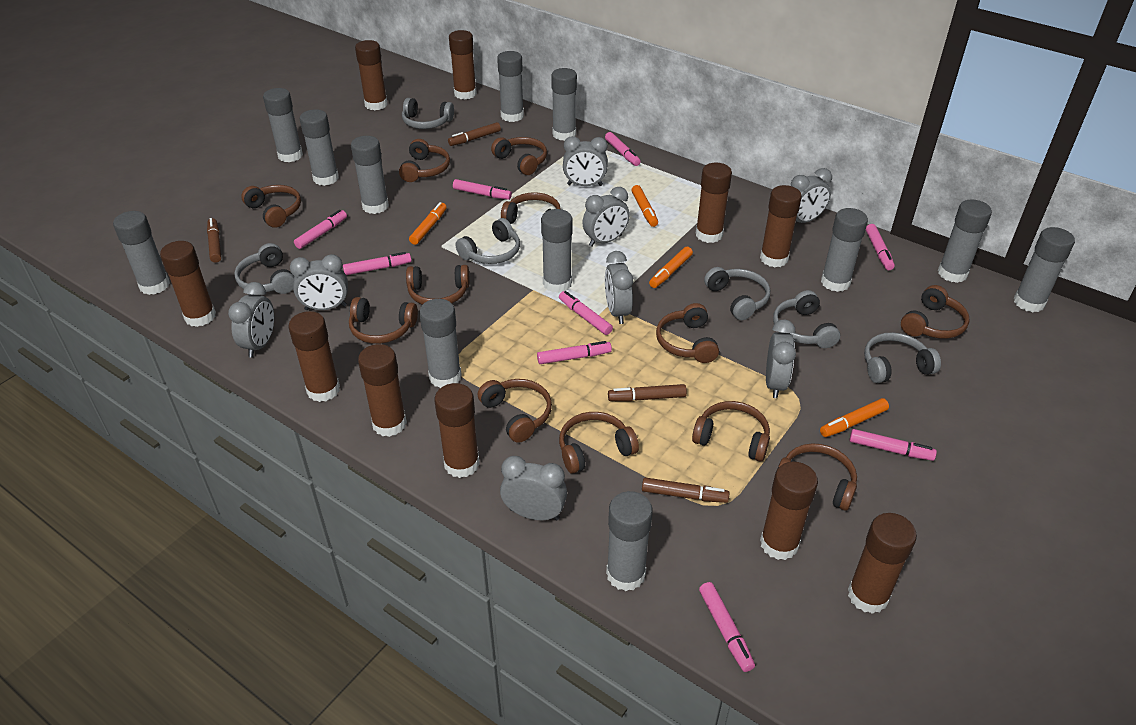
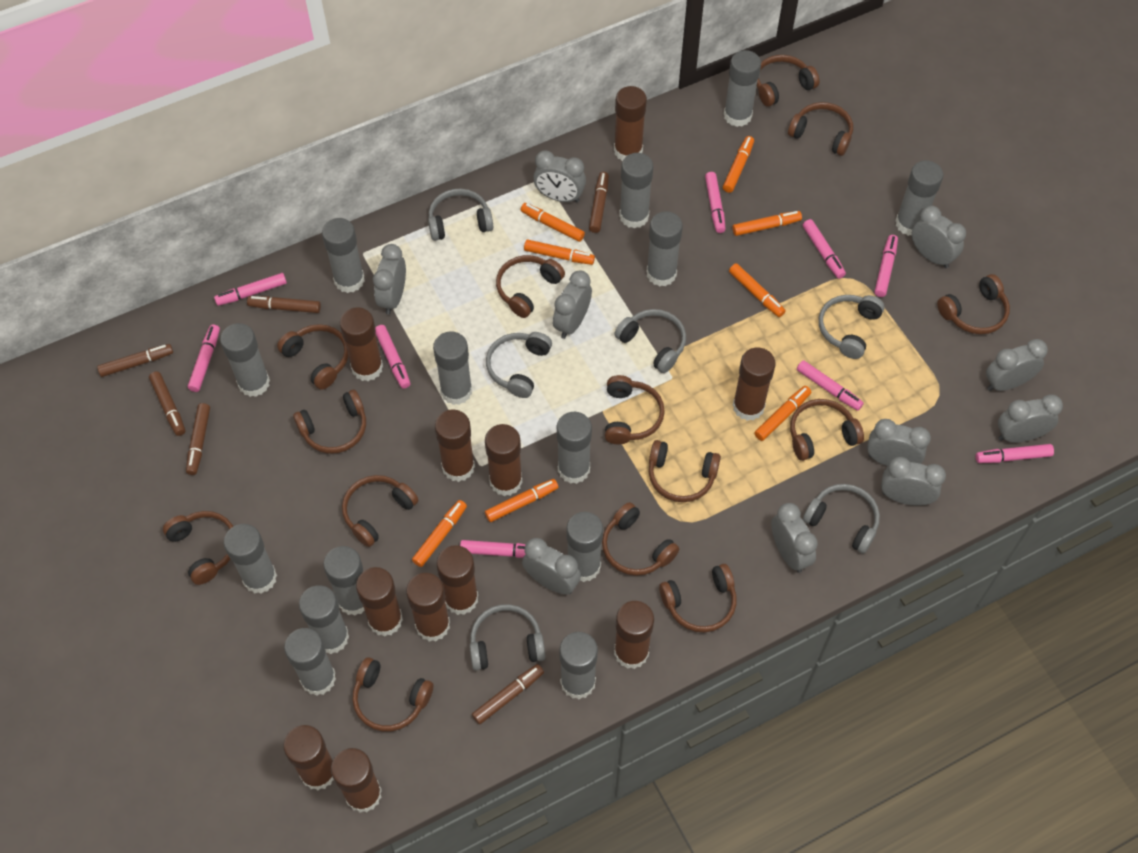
brown glue stick: 10 -> 11
brown headphones: 12 -> 14
brown marker: 4 -> 6
grey clock: 8 -> 10
grey glue stick: 12 -> 14
orange marker: 4 -> 8

